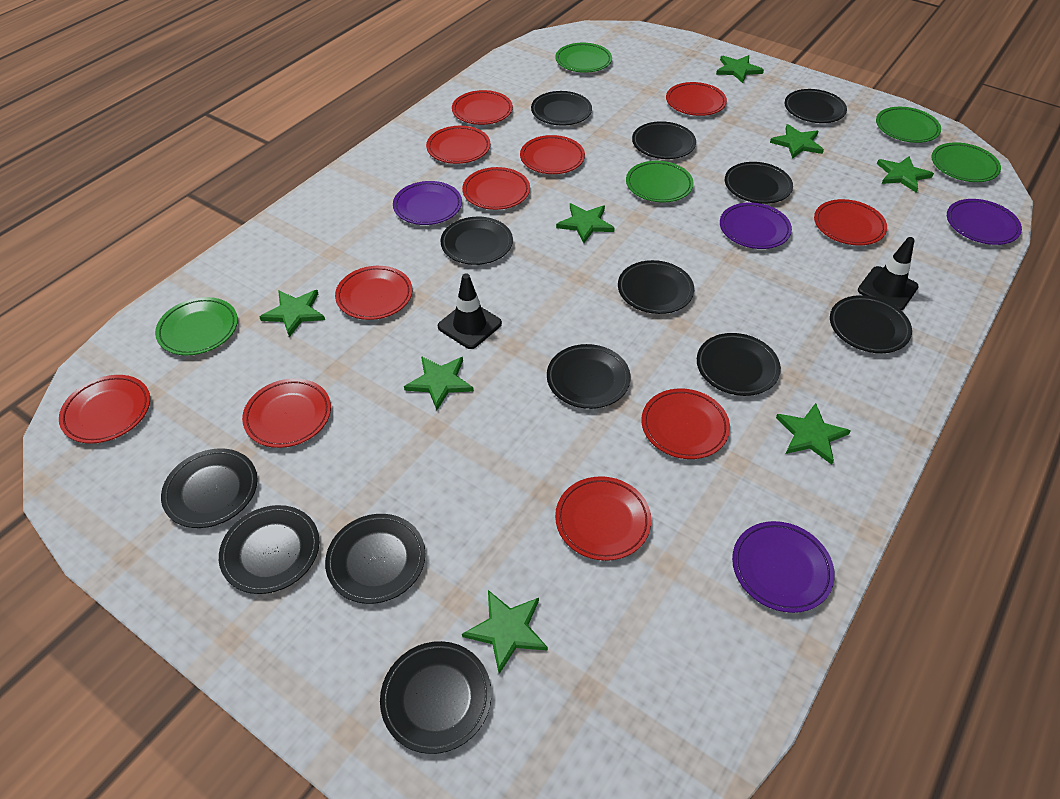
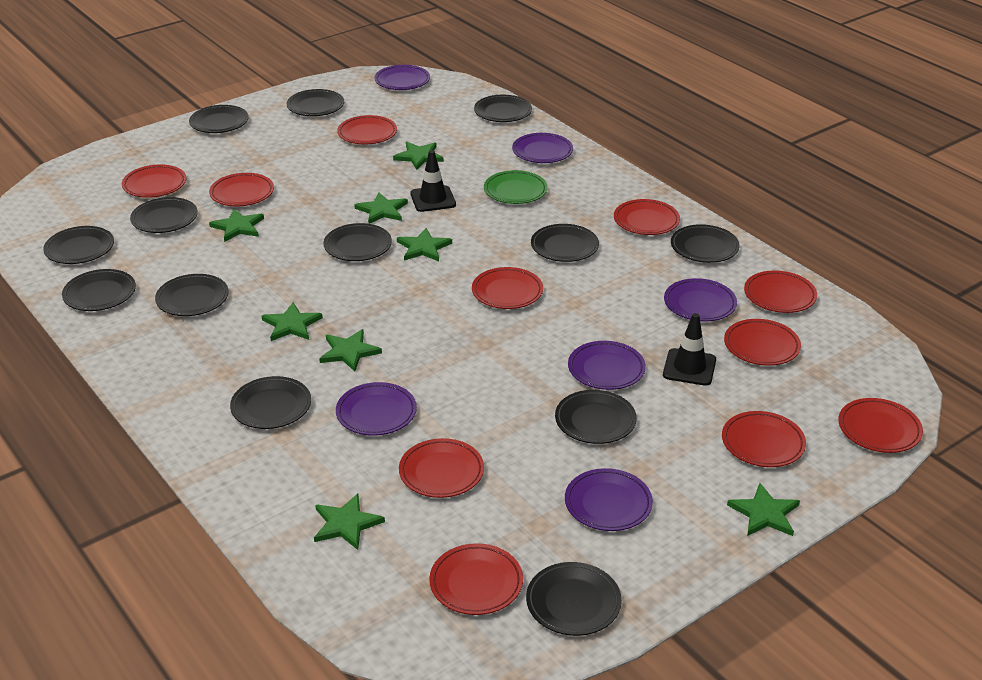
green plate: 5 -> 1
purple plate: 4 -> 6

